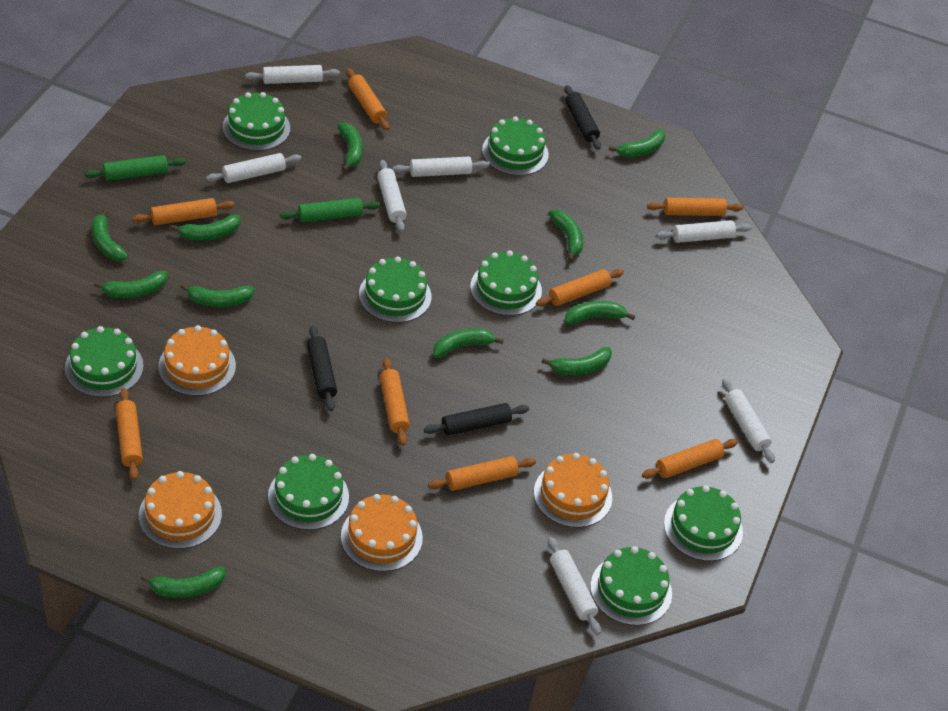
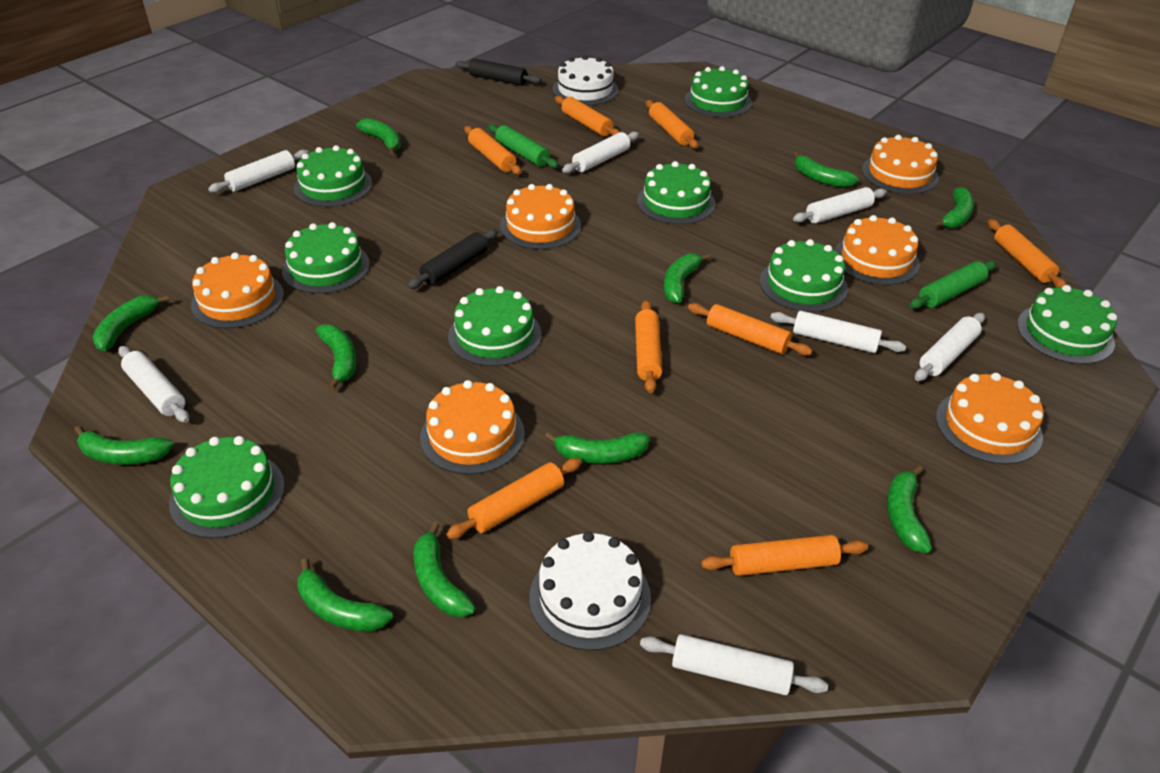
black rolling pin: 3 -> 2
orange cake: 4 -> 6
white cake: 0 -> 2

